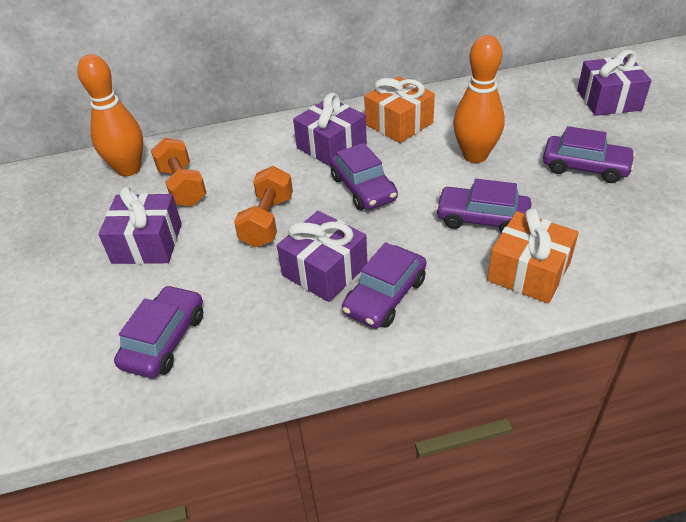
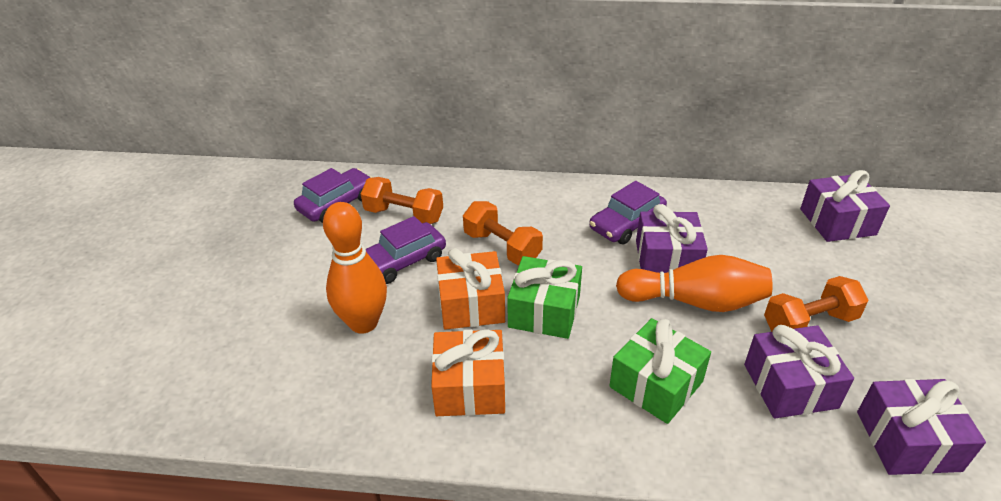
green gift: 0 -> 2
orange dumbbell: 2 -> 3
purple car: 5 -> 3

